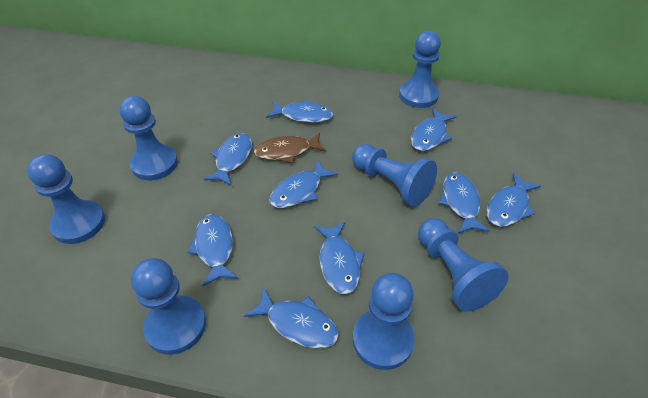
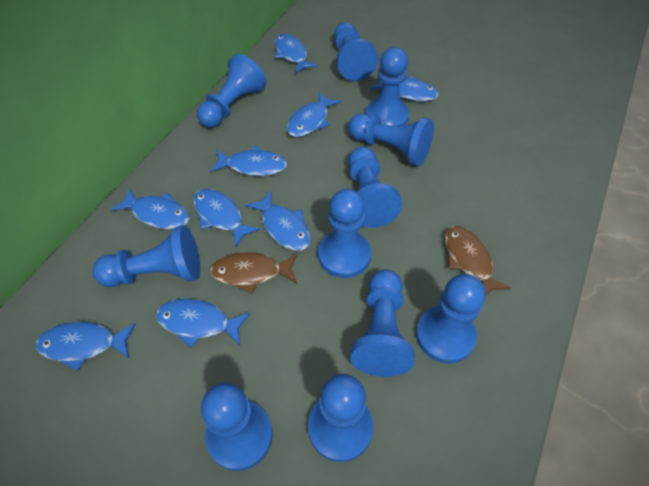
blue pawn: 7 -> 11
brown fish: 1 -> 2

